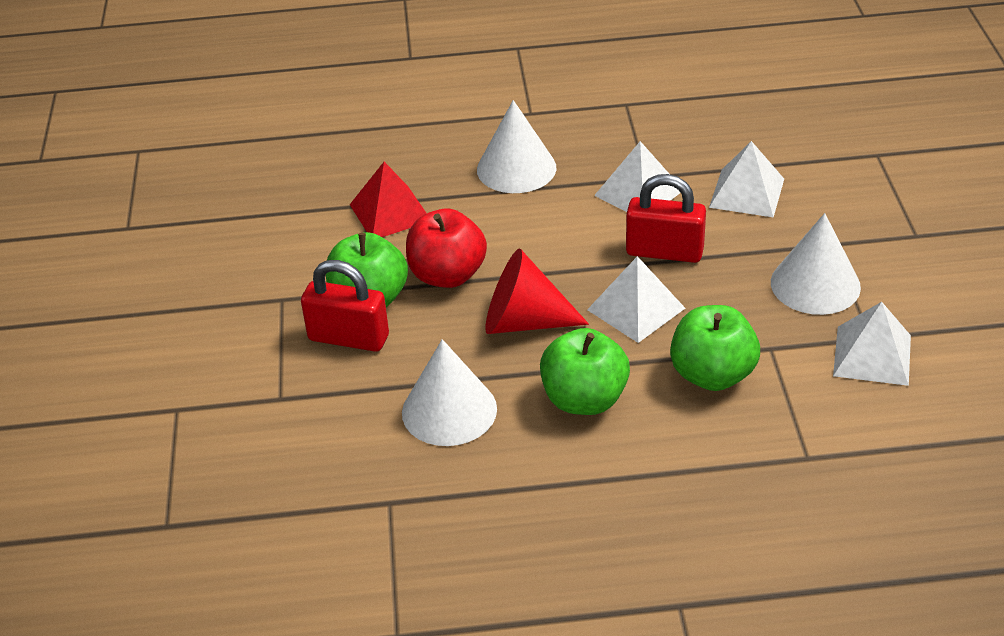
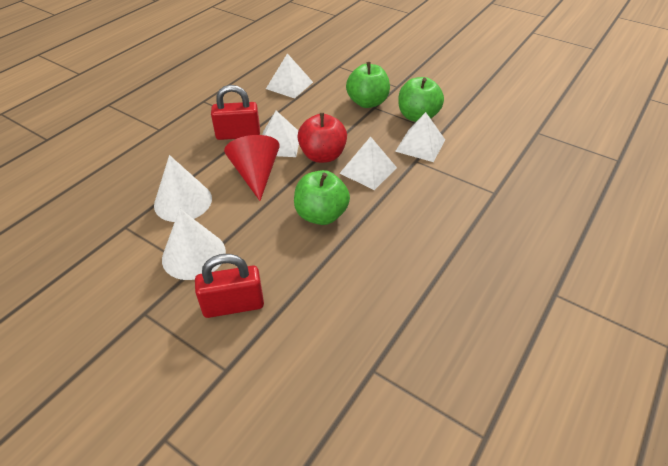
red pyramid: 1 -> 0
white cone: 3 -> 2

